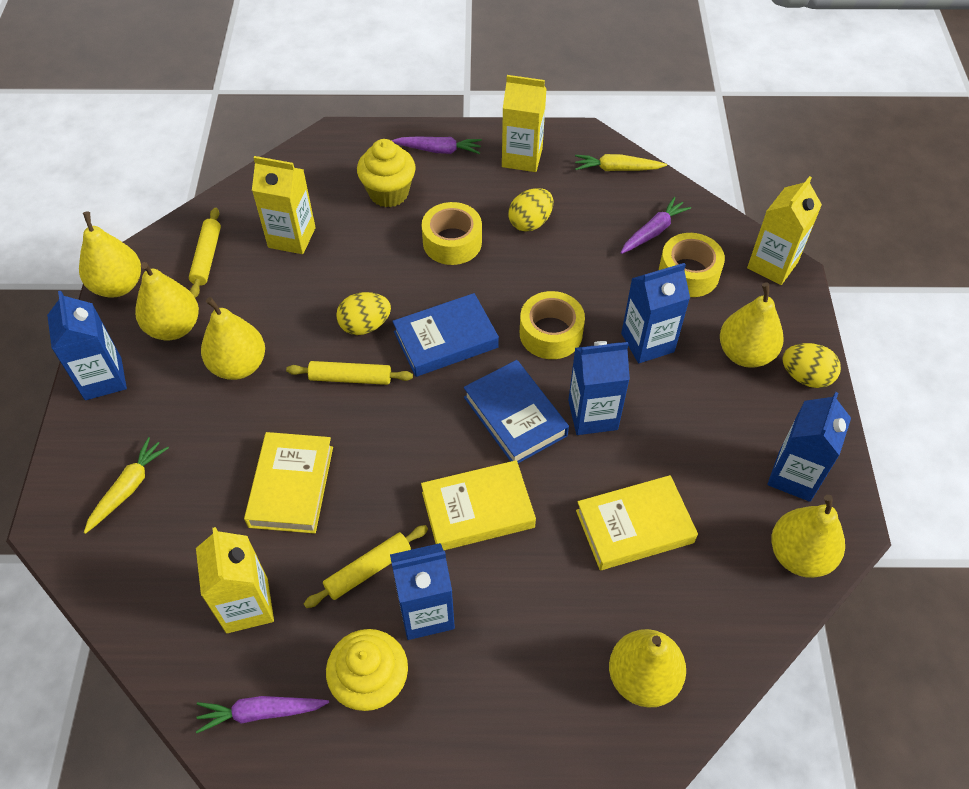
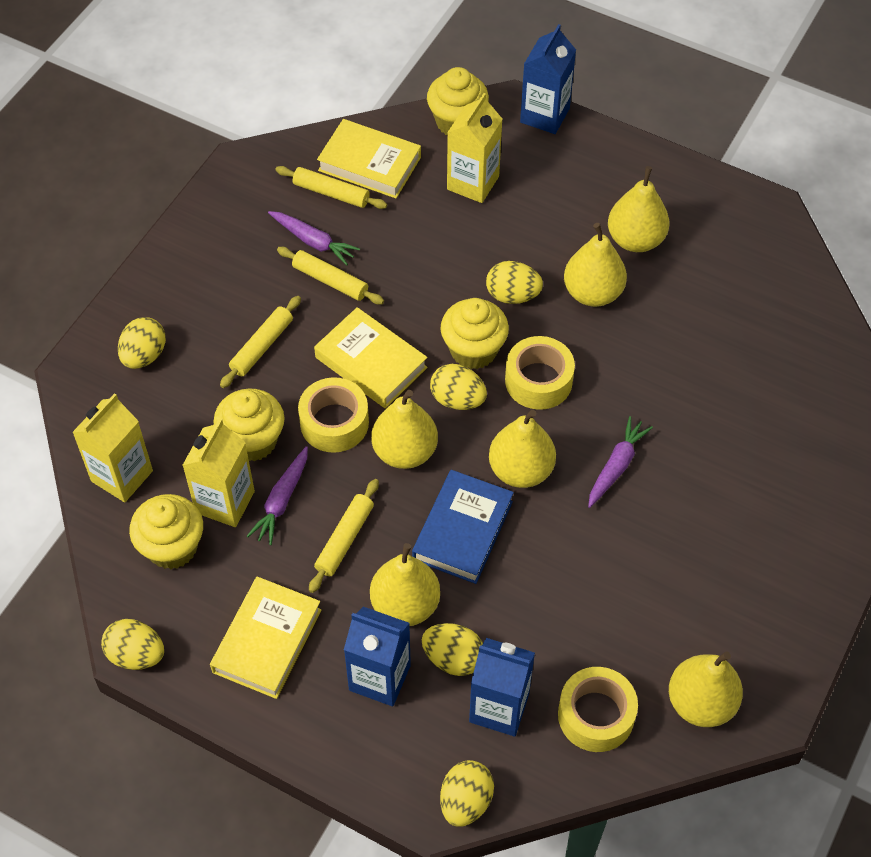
blue book: 2 -> 1
blue carton: 5 -> 3
yellow carrot: 2 -> 0
yellow carton: 4 -> 3
yellow cupcake: 2 -> 4
yellow egg: 3 -> 6
yellow rolling pin: 3 -> 4

